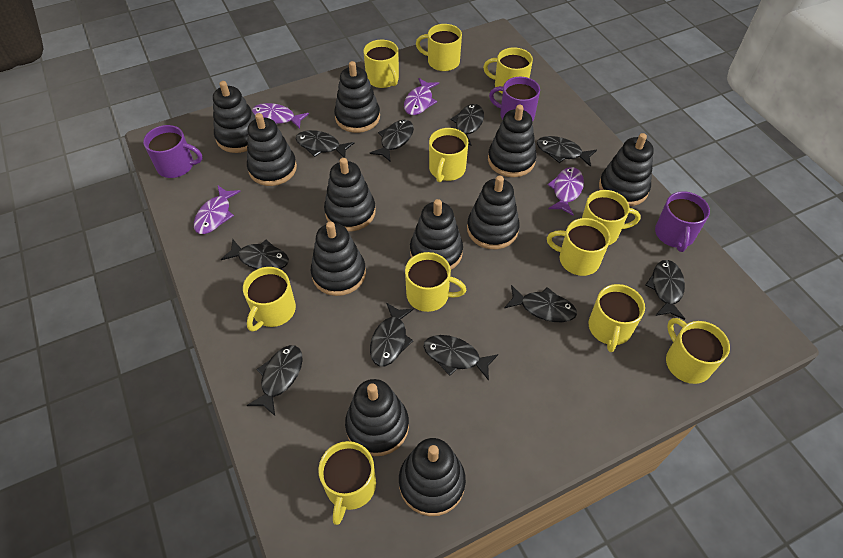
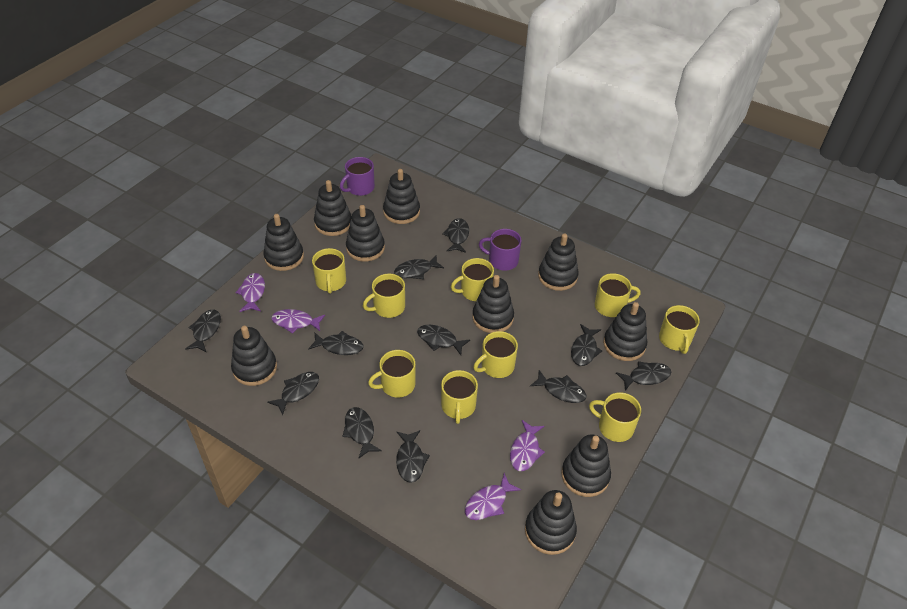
black fish: 10 -> 11
black stacking toy: 11 -> 10
purple mug: 3 -> 2
yellow mug: 11 -> 9

